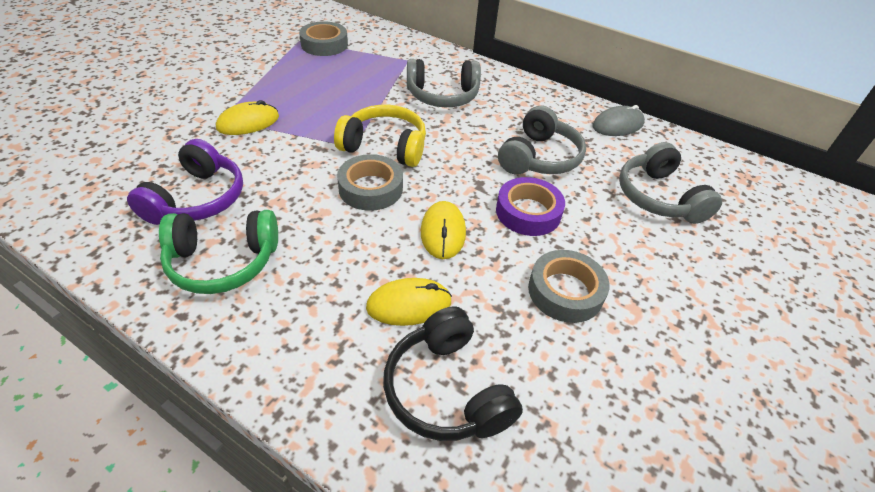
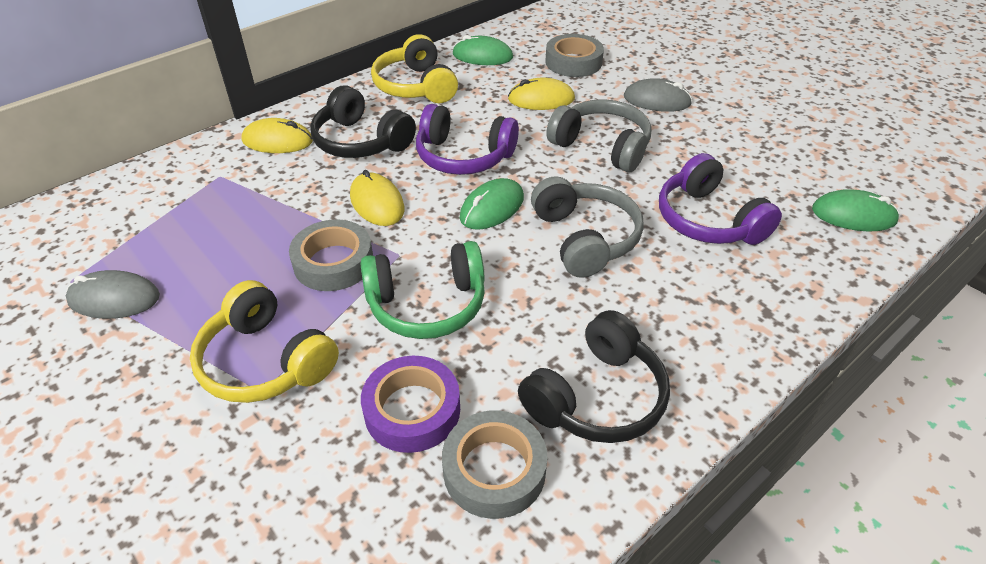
black headphones: 1 -> 2
green mouse: 0 -> 3
grey headphones: 3 -> 2
grey mouse: 1 -> 2
purple headphones: 1 -> 2
yellow headphones: 1 -> 2

